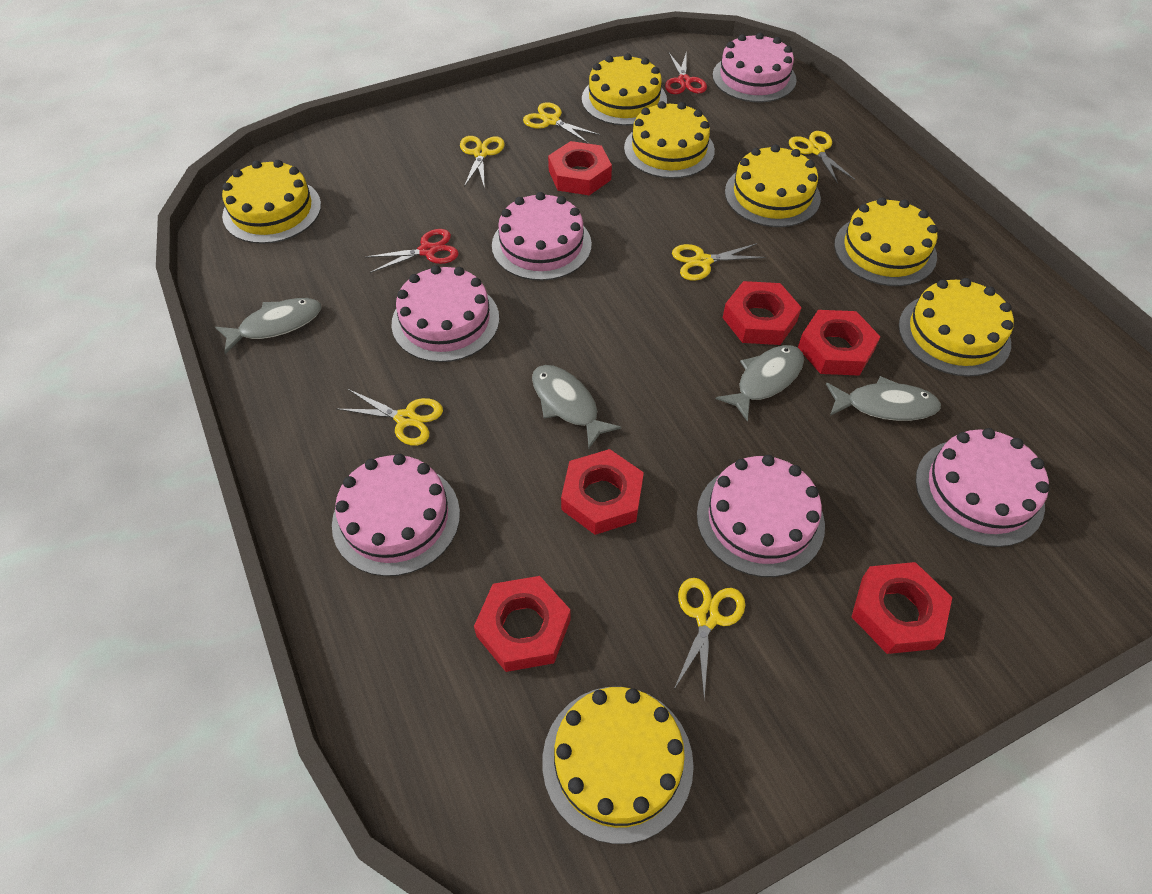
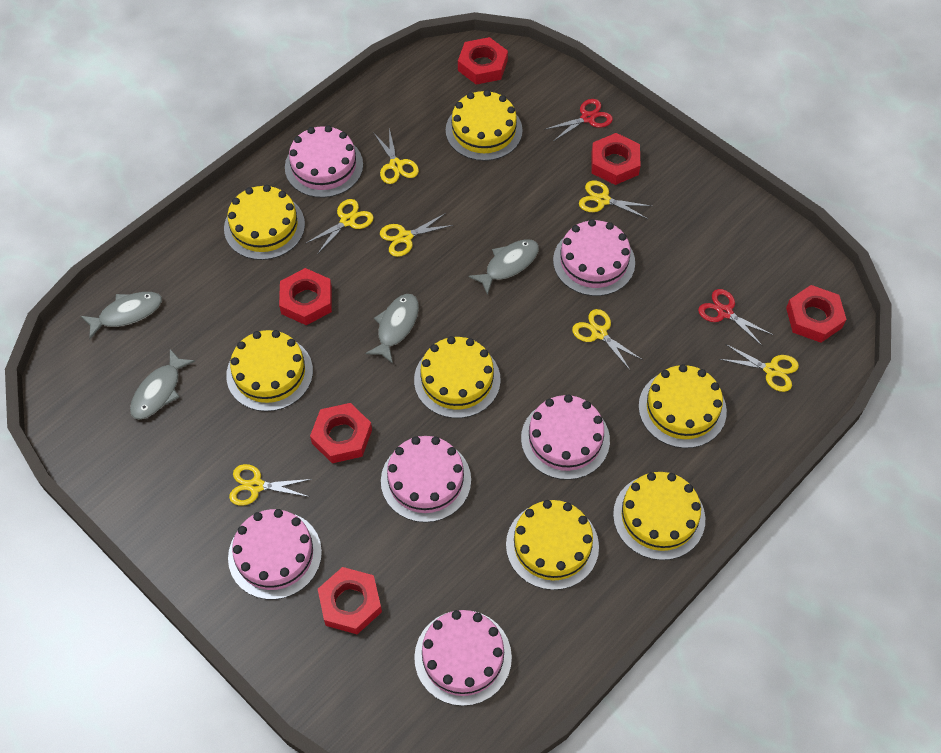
yellow scissors: 6 -> 7

